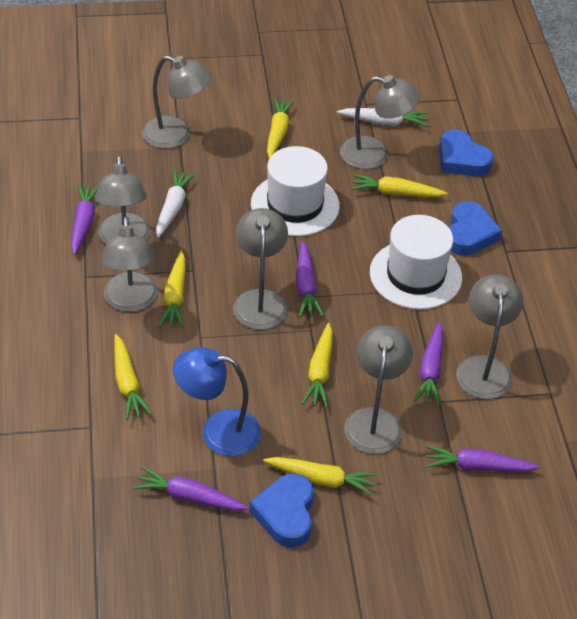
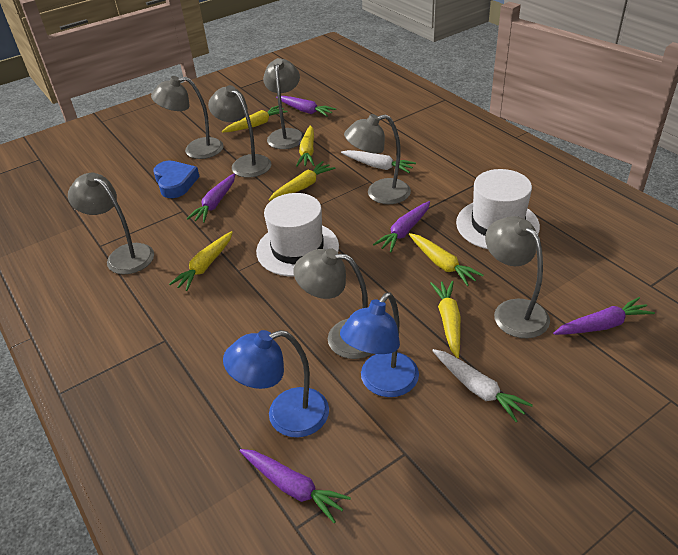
blue heart: 3 -> 1
blue lamp: 1 -> 2

